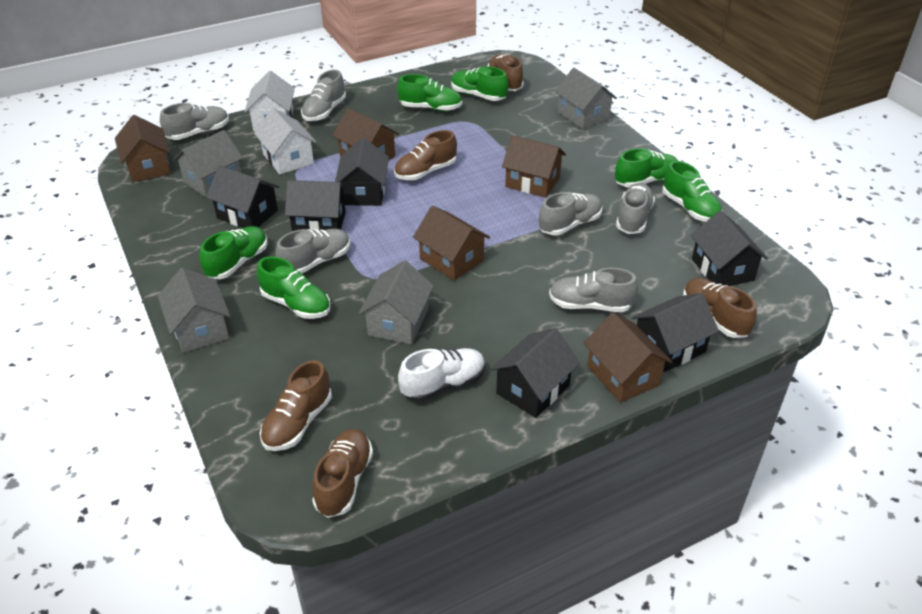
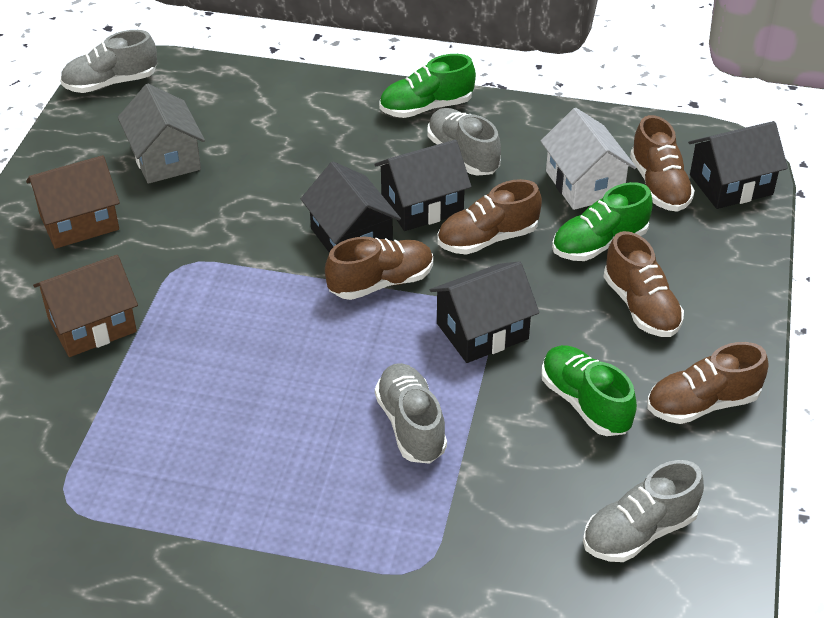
black house: 6 -> 4
brown house: 5 -> 2
green shoe: 6 -> 3
grey house: 4 -> 1
grey shoe: 6 -> 4
white house: 2 -> 1
white shoe: 1 -> 0

